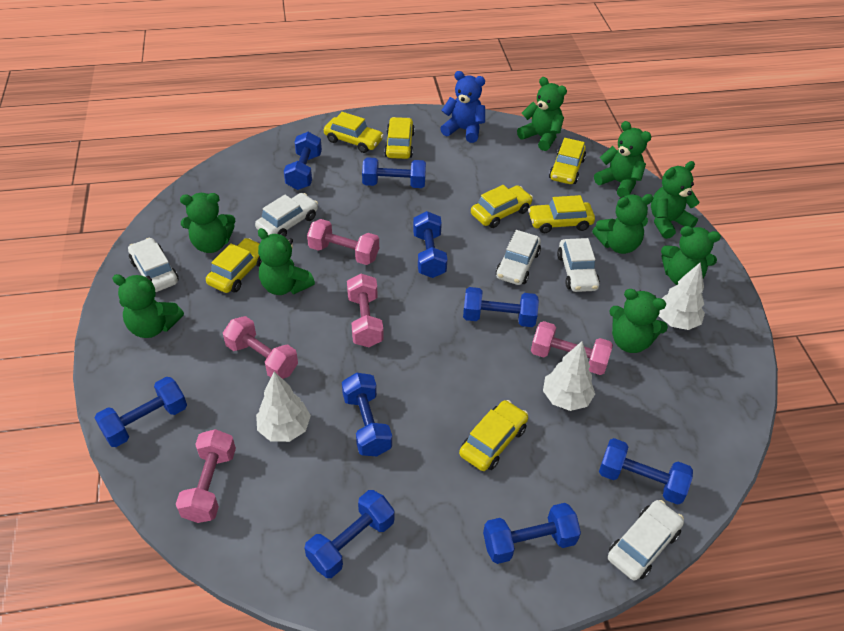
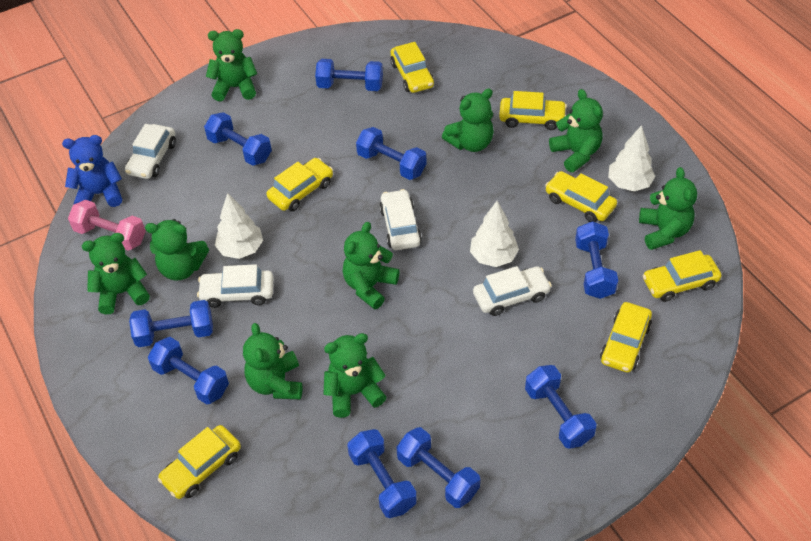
pink dumbbell: 5 -> 1
white car: 5 -> 4

